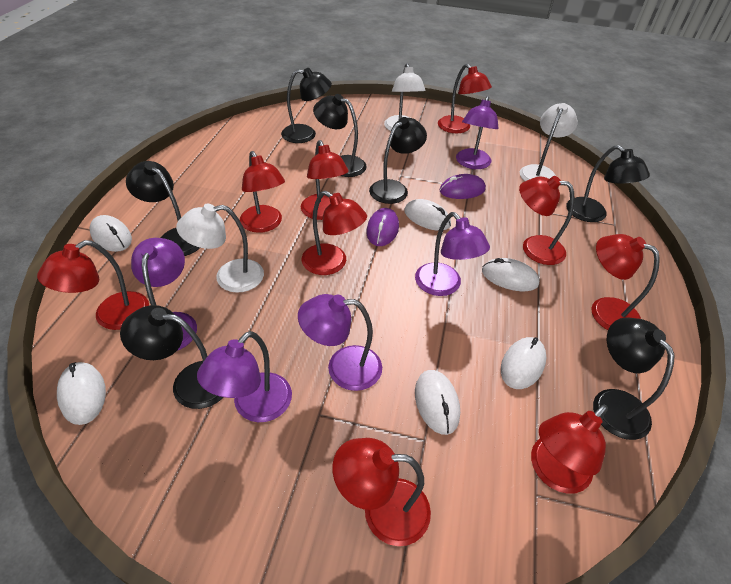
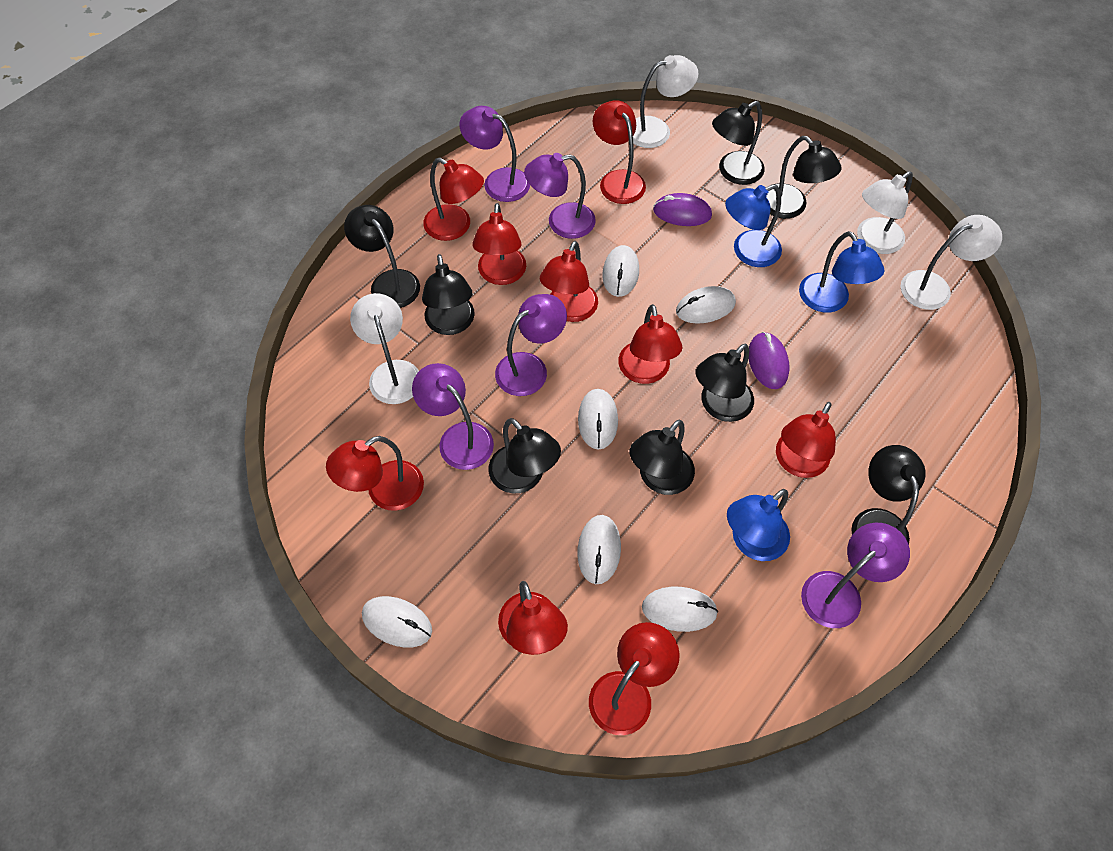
black lamp: 7 -> 8
blue lamp: 0 -> 3
white lamp: 3 -> 4

